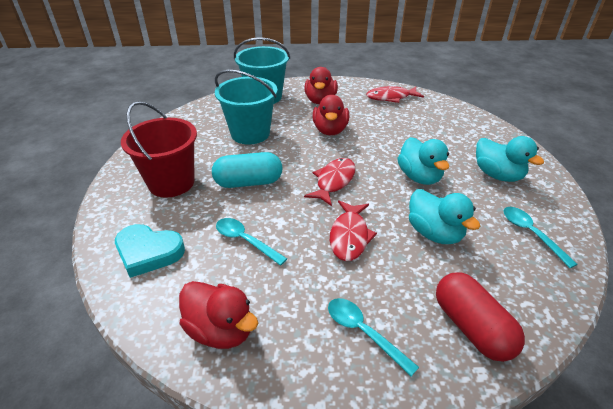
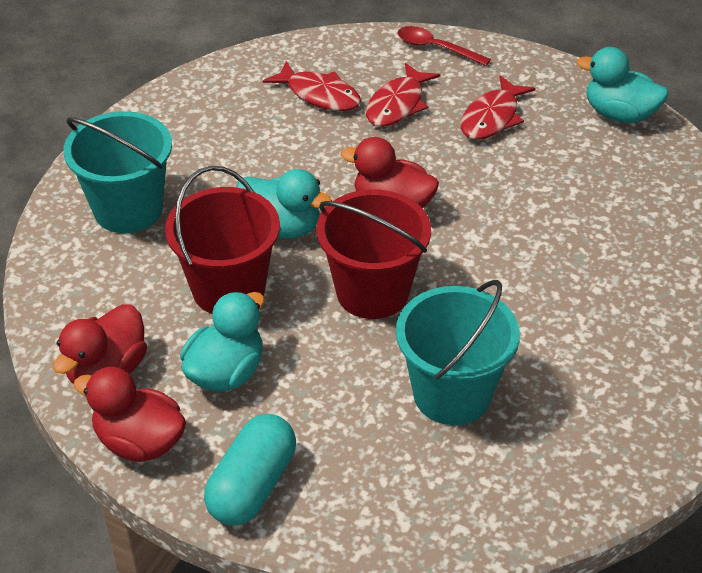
red bucket: 1 -> 2
red capsule: 1 -> 0
red spoon: 0 -> 1
turquoise heart: 1 -> 0
turquoise spoon: 3 -> 0

